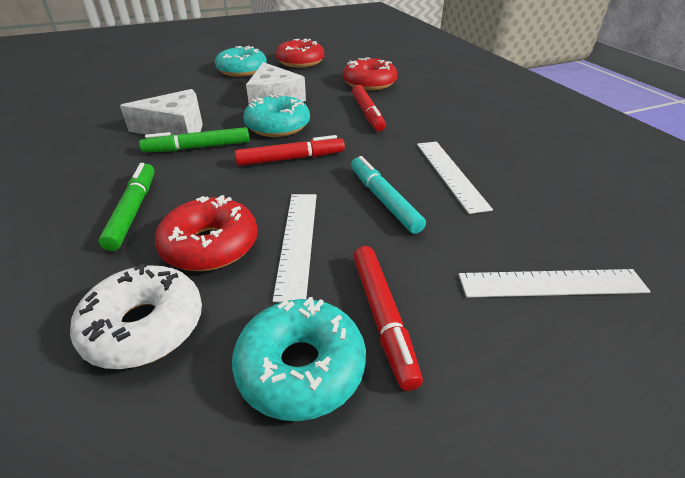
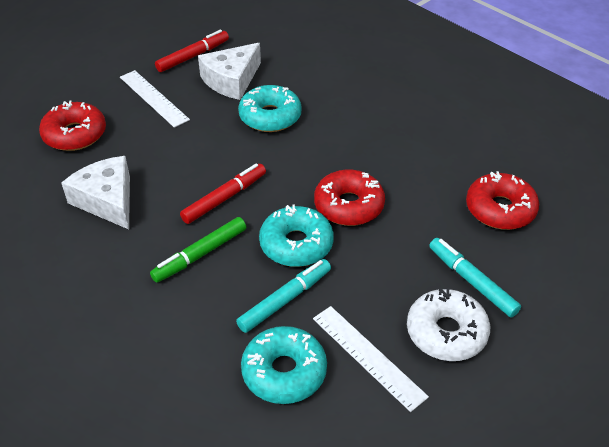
green marker: 2 -> 1
red marker: 3 -> 2
turquoise marker: 1 -> 2
white ruler: 3 -> 2

